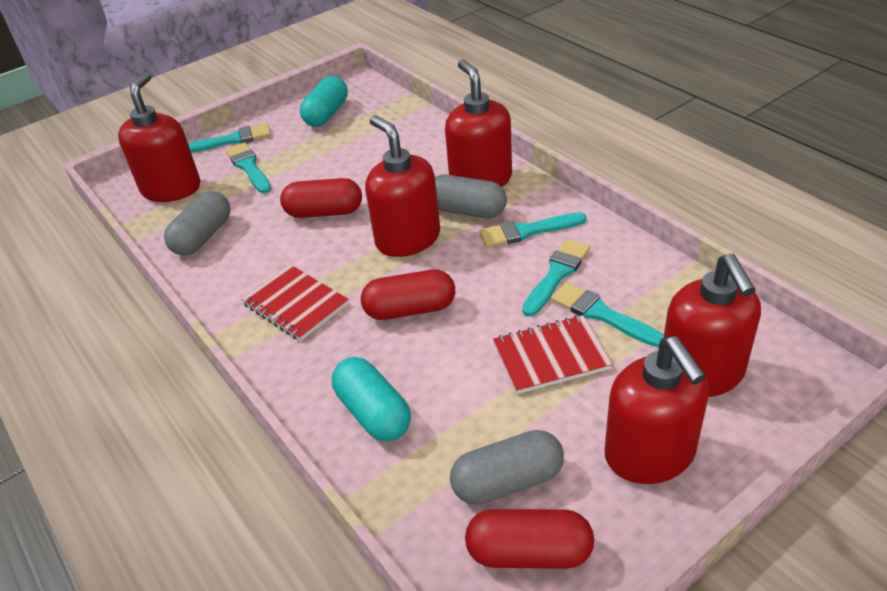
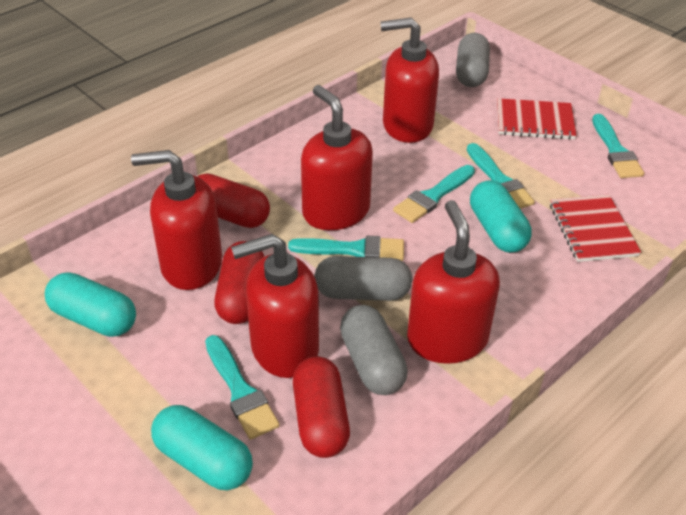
turquoise capsule: 2 -> 3

